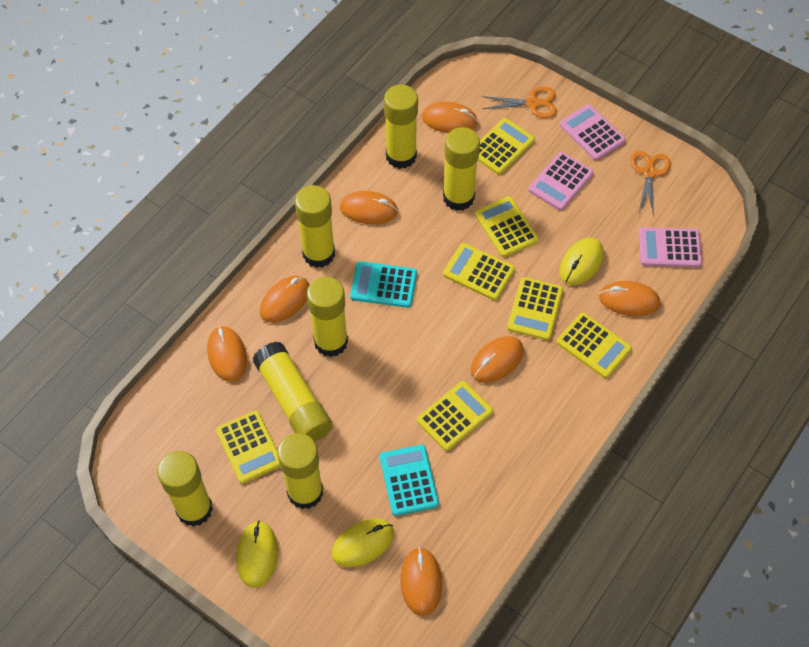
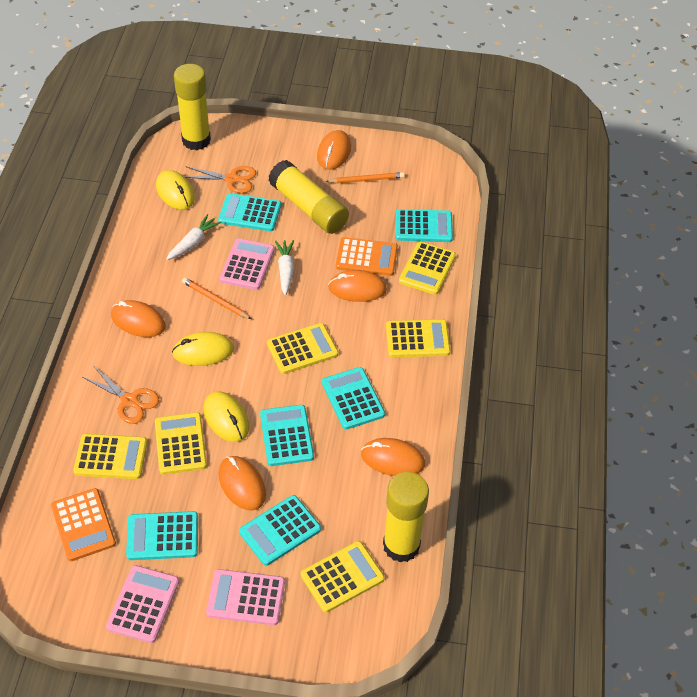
orange calculator: 0 -> 2
orange mouse: 7 -> 5
orange pencil: 0 -> 2
turquoise calculator: 2 -> 6
white carrot: 0 -> 2
yellow calculator: 7 -> 6
yellow glue stick: 7 -> 3

